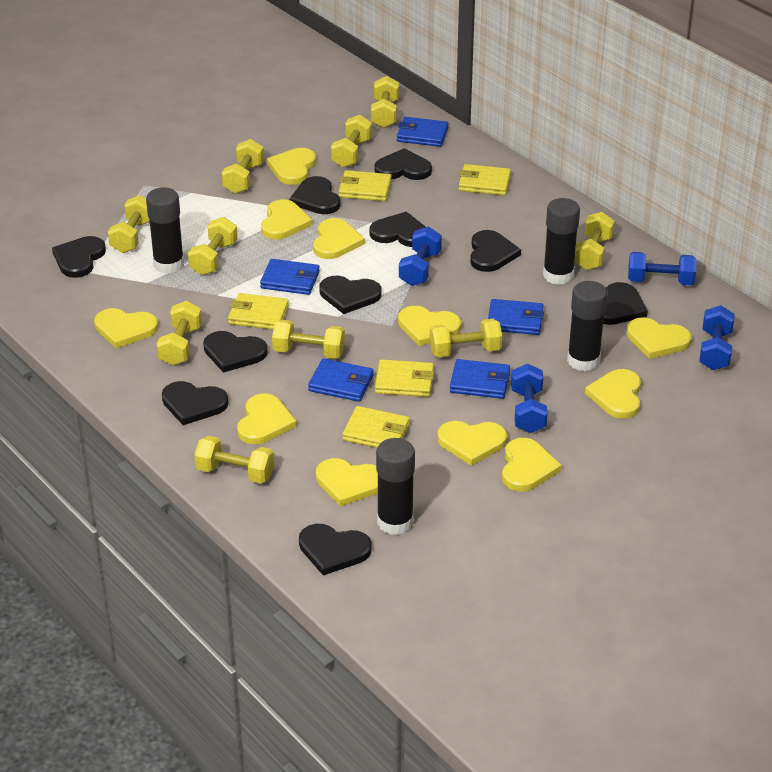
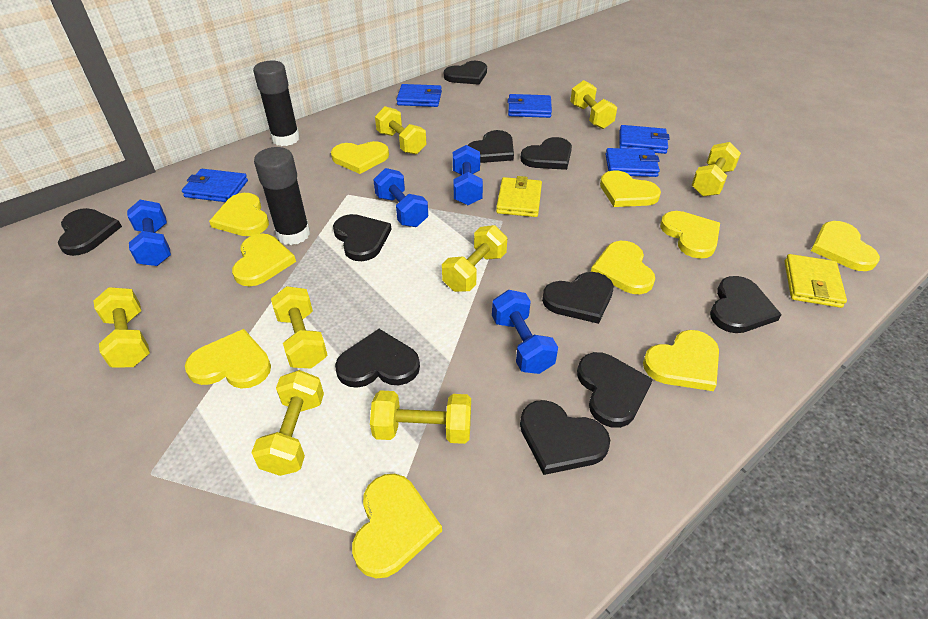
black glue stick: 4 -> 2
yellow dumbbell: 10 -> 8
yellow heart: 11 -> 10
yellow wallet: 5 -> 2

